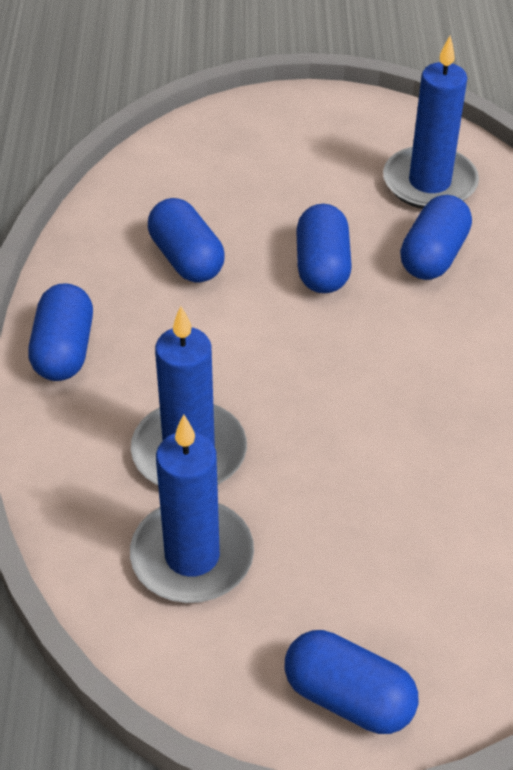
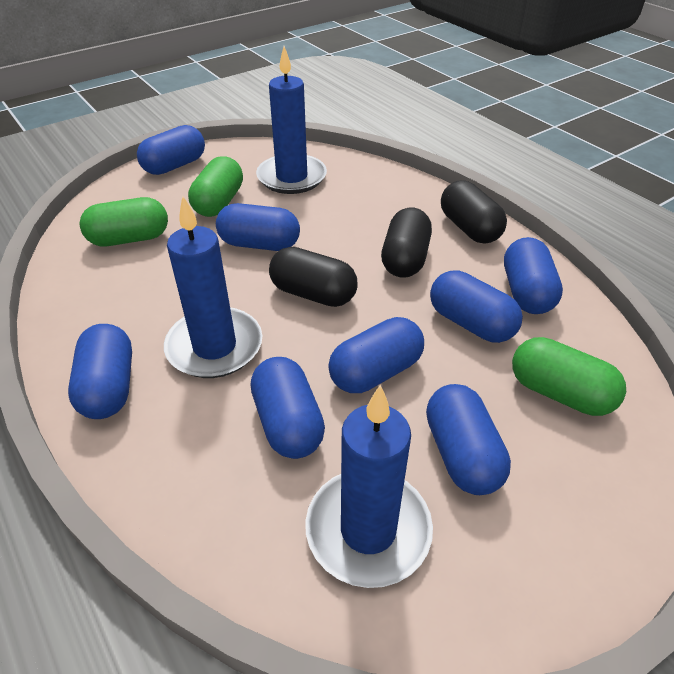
black capsule: 0 -> 3
blue capsule: 5 -> 8
green capsule: 0 -> 3

